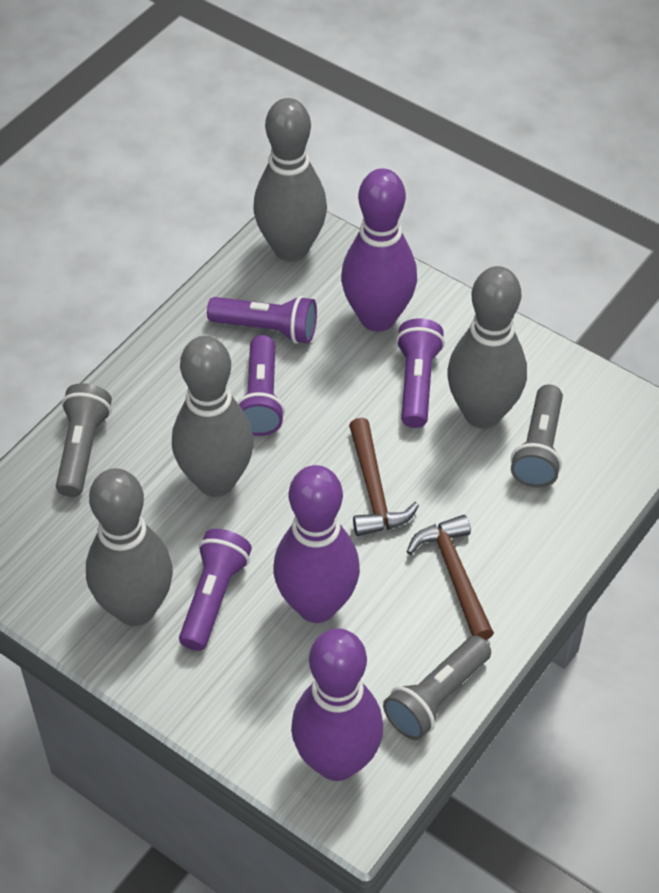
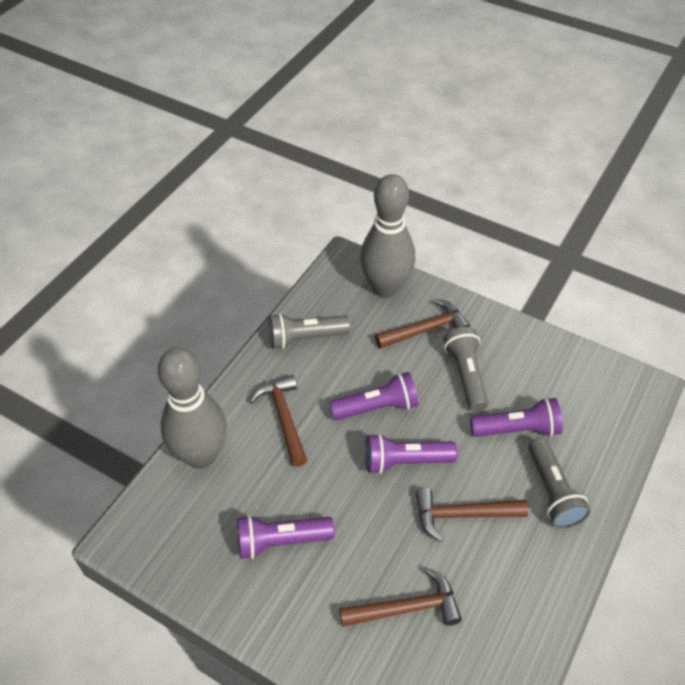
brown hammer: 2 -> 4
grey bowling pin: 4 -> 2
purple bowling pin: 3 -> 0

